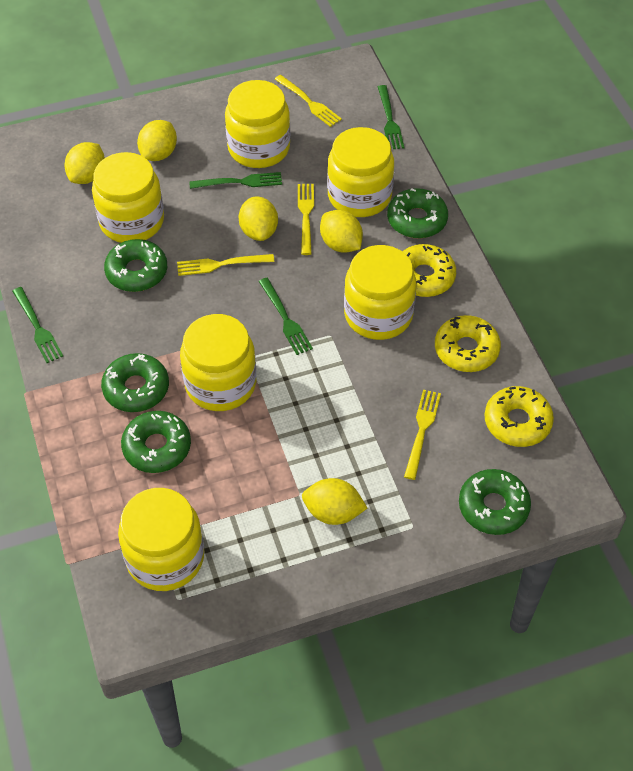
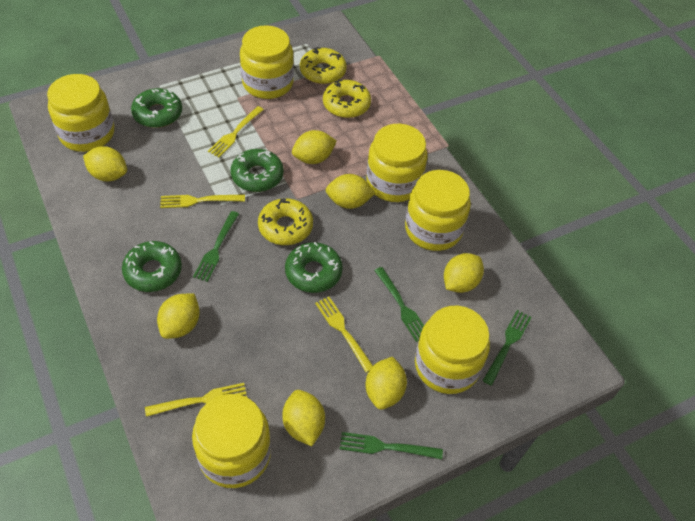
green donut: 5 -> 4
yellow lemon: 5 -> 7

